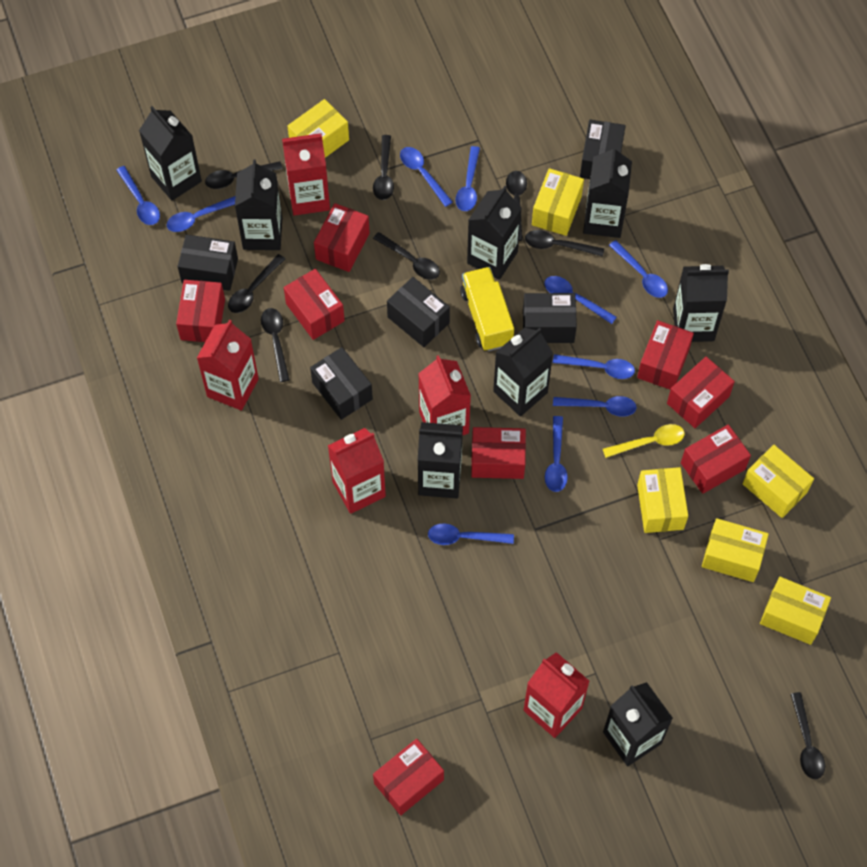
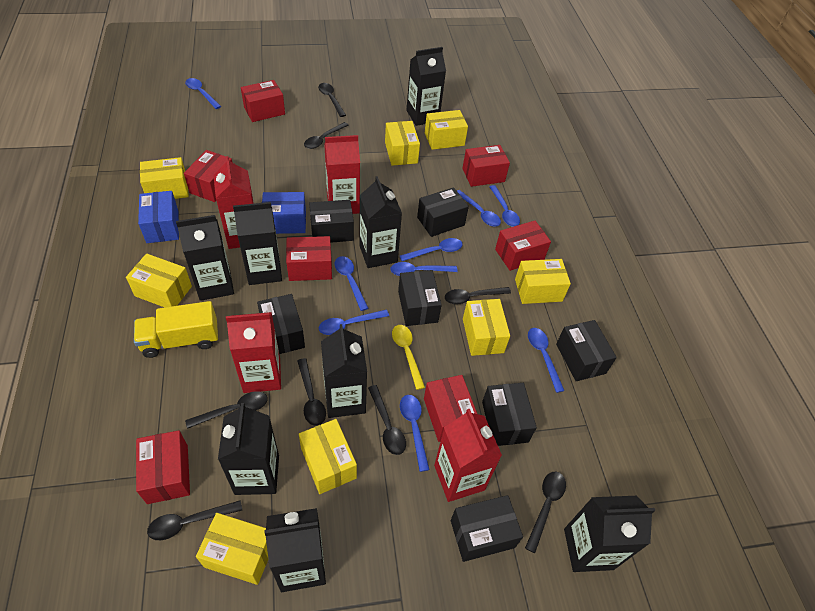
black box: 5 -> 7
blue box: 0 -> 2
blue spoon: 10 -> 9
red box: 8 -> 7
red carton: 5 -> 4
yellow box: 6 -> 8

